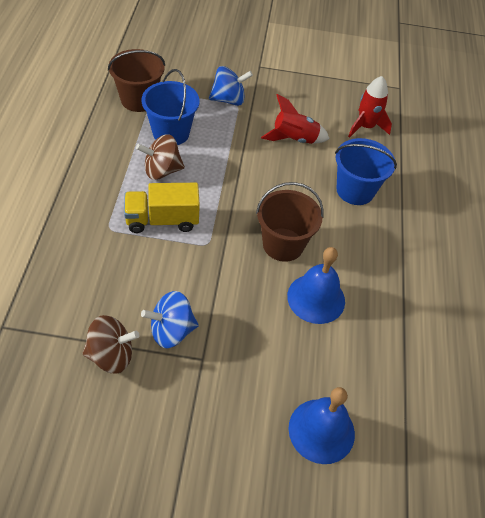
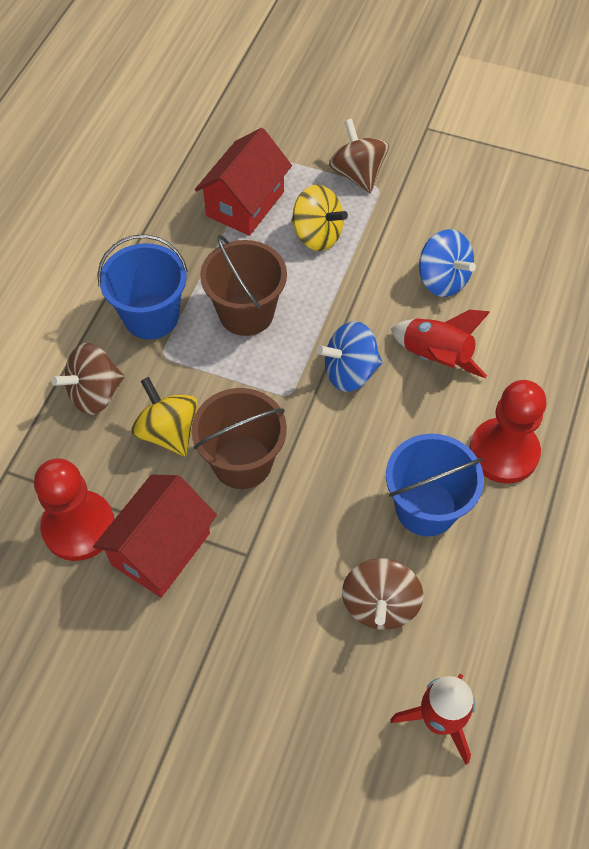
blue bell: 2 -> 0
brown spinning top: 2 -> 3
red house: 0 -> 2
red pawn: 0 -> 2
yellow spinning top: 0 -> 2
yellow truck: 1 -> 0

